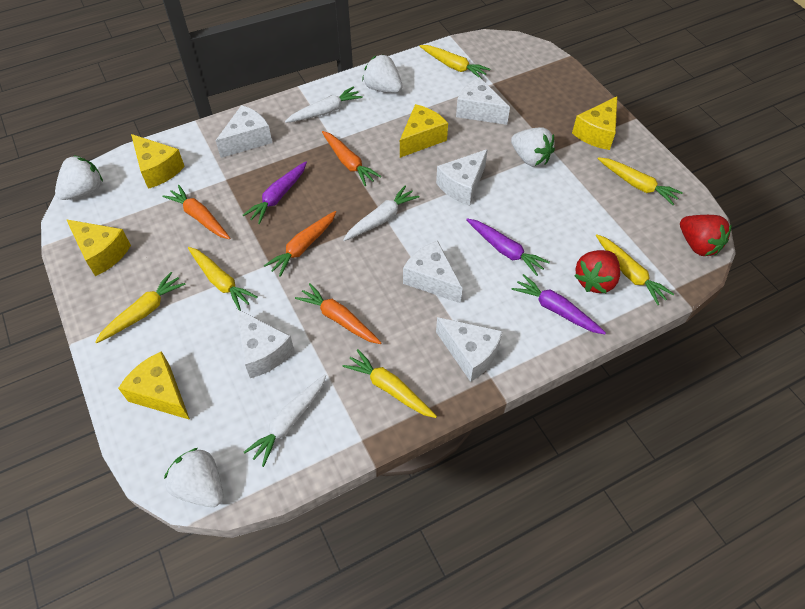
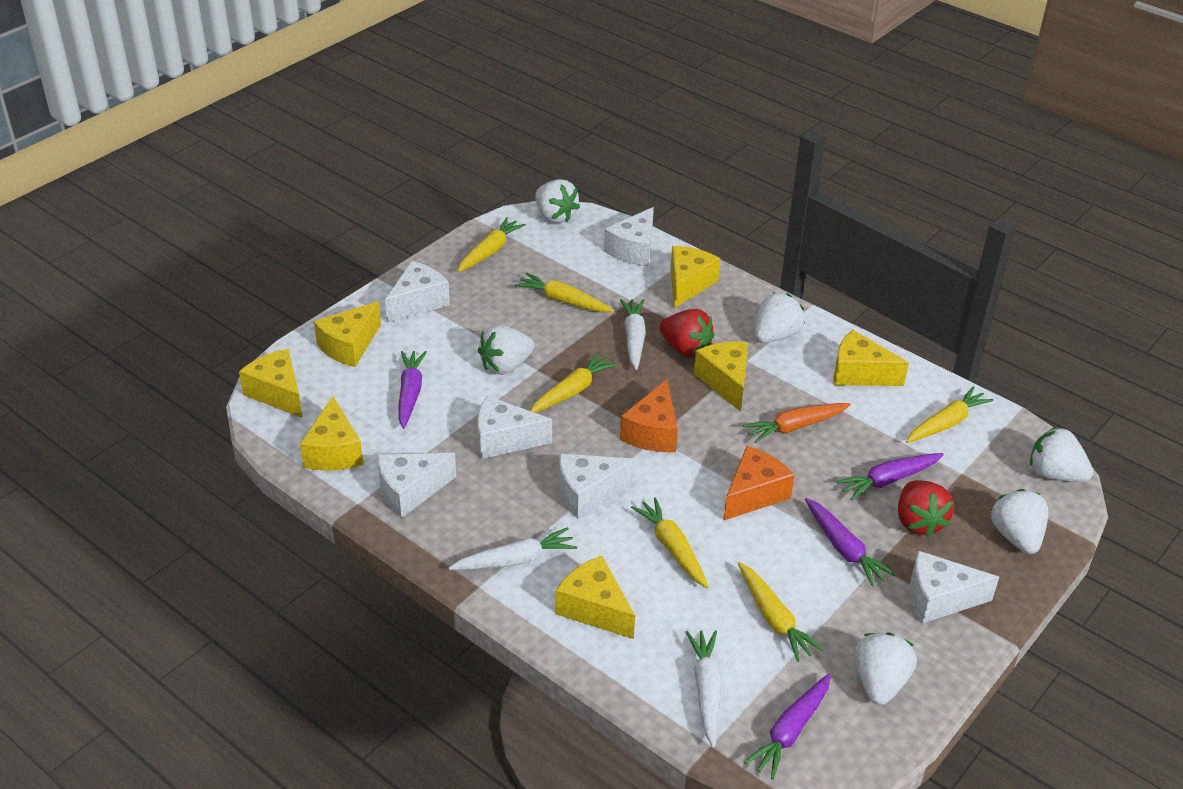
orange carrot: 4 -> 1
orange cheese: 0 -> 2
purple carrot: 3 -> 4
white strawberry: 4 -> 6
yellow cheese: 5 -> 7

